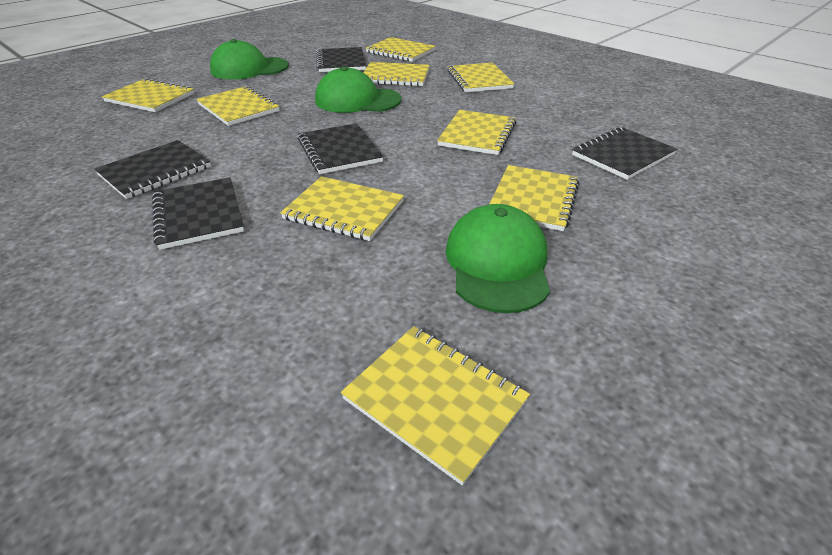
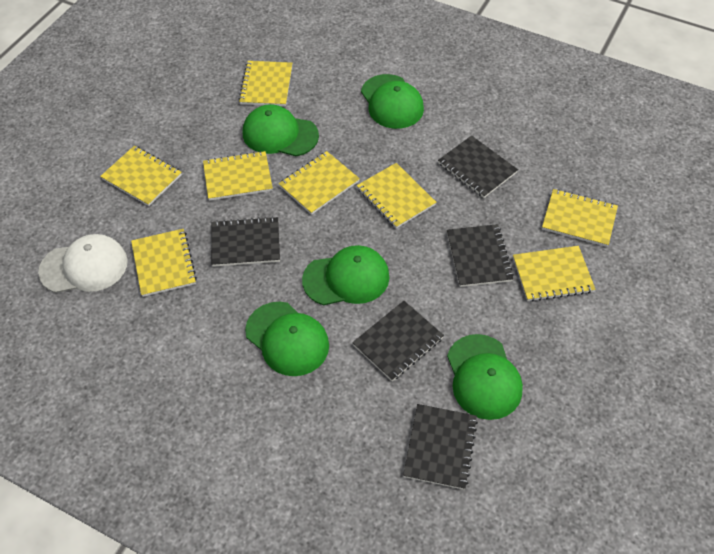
green cap: 3 -> 5
white cap: 0 -> 1
yellow notebook: 9 -> 8

